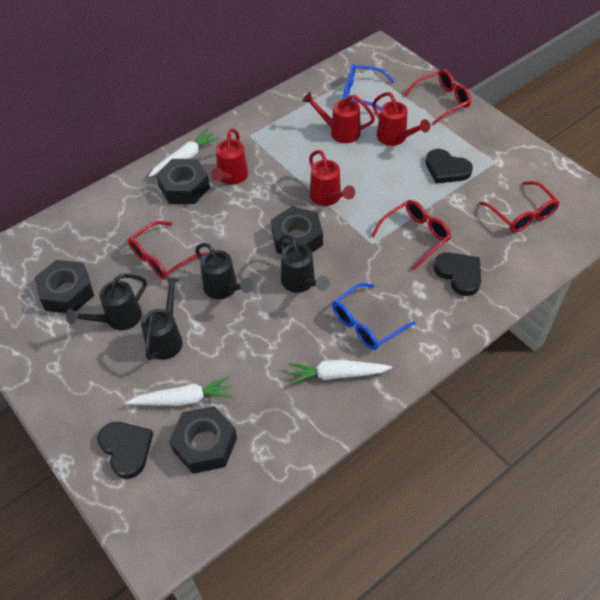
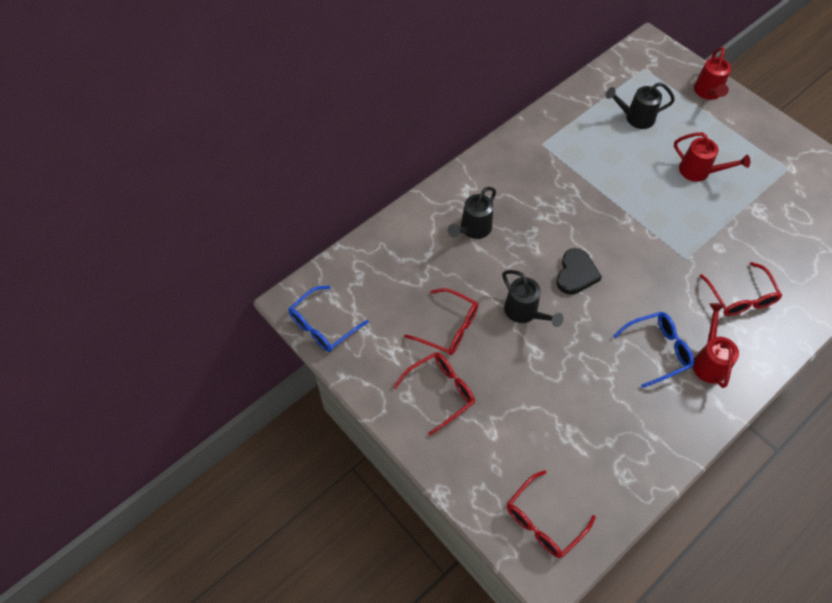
black heart: 3 -> 1
black nut: 4 -> 0
black watering can: 4 -> 3
red watering can: 4 -> 3
white carrot: 3 -> 0

